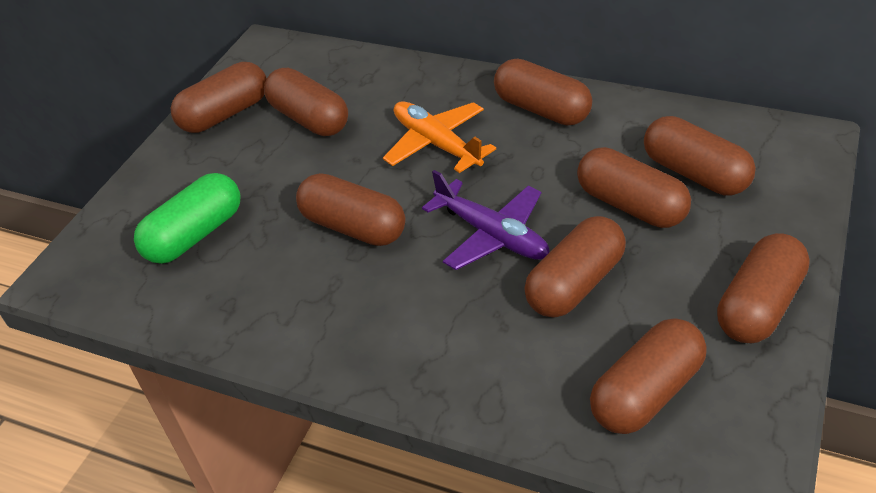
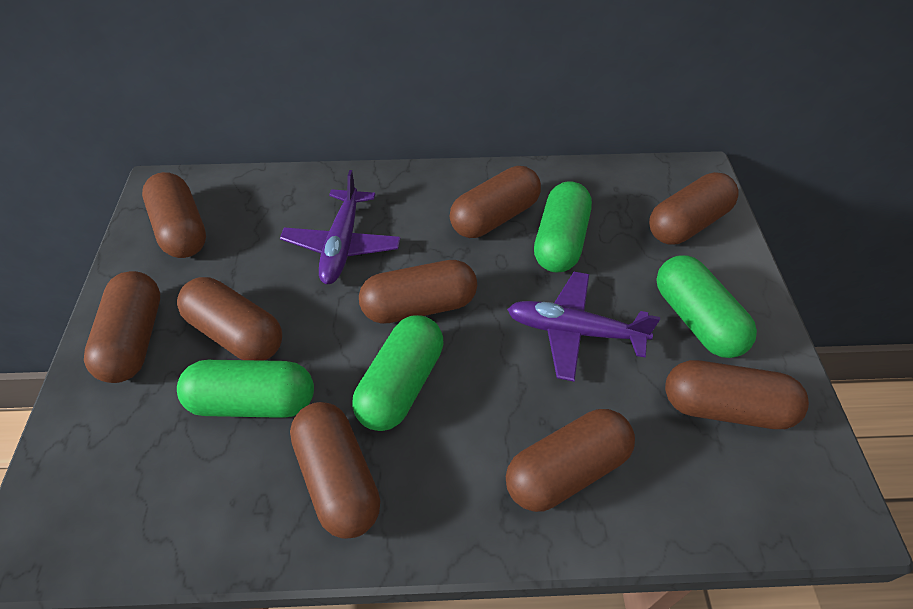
green capsule: 1 -> 4
orange plane: 1 -> 0
purple plane: 1 -> 2

